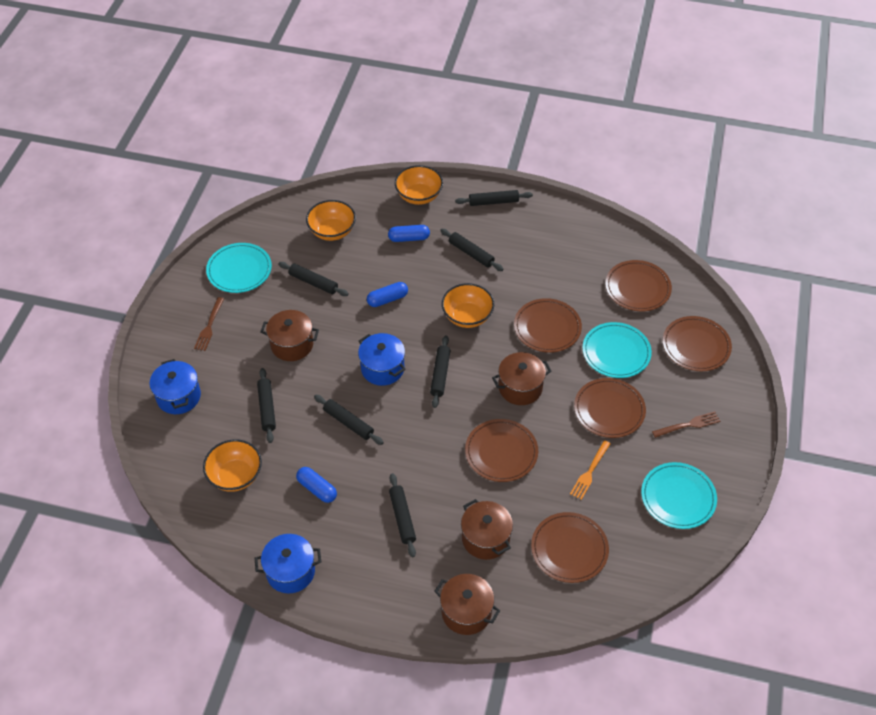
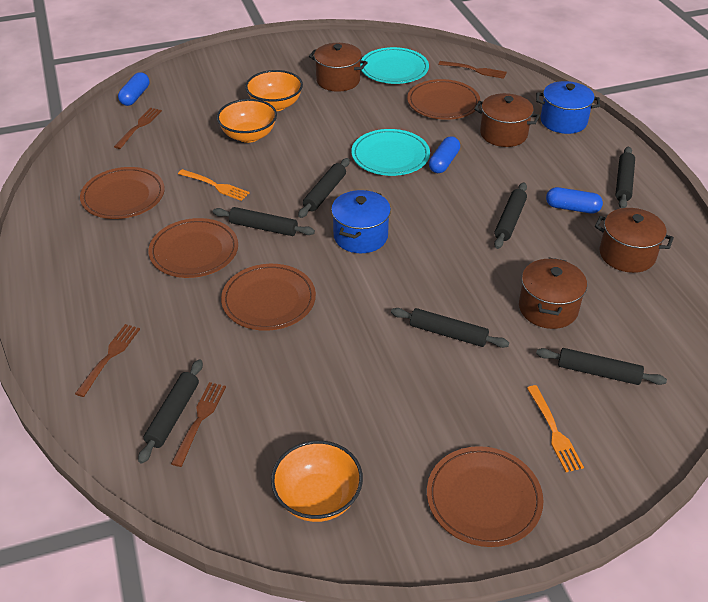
blue pot: 3 -> 2
brown fork: 2 -> 4
brown plate: 6 -> 5
orange bowl: 4 -> 3
orange fork: 1 -> 2
turquoise plate: 3 -> 2

